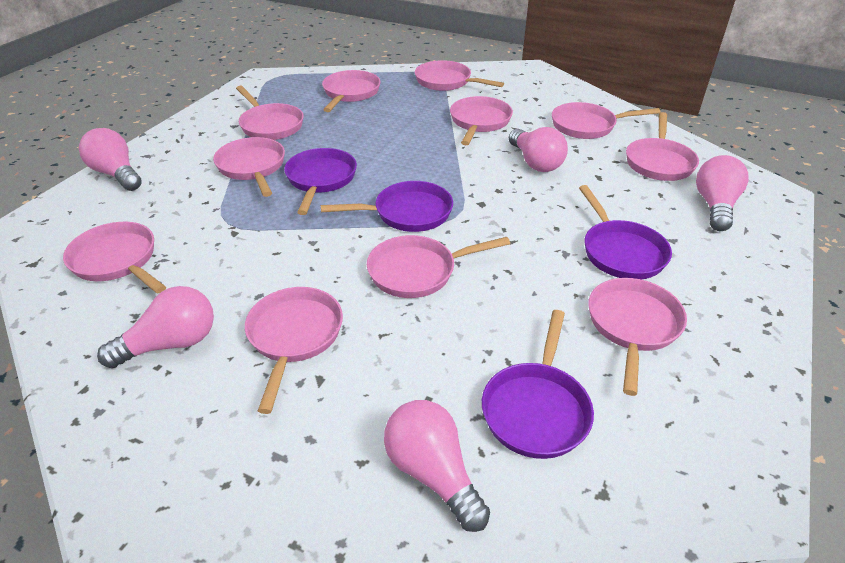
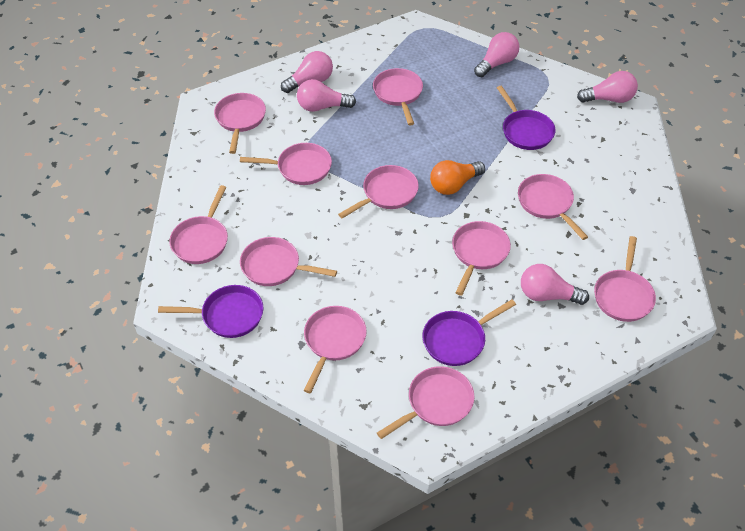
orange light bulb: 0 -> 1
purple pan: 4 -> 3

